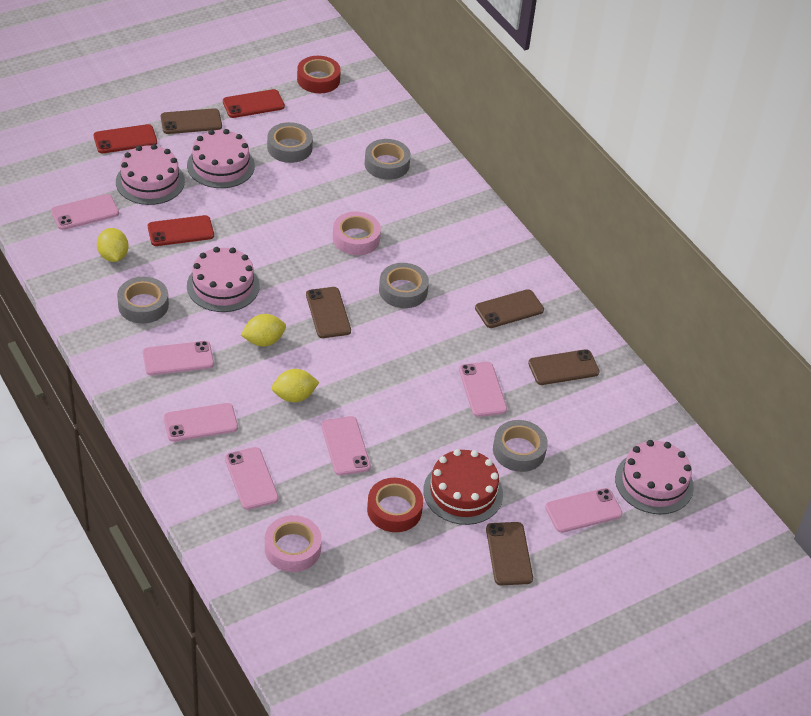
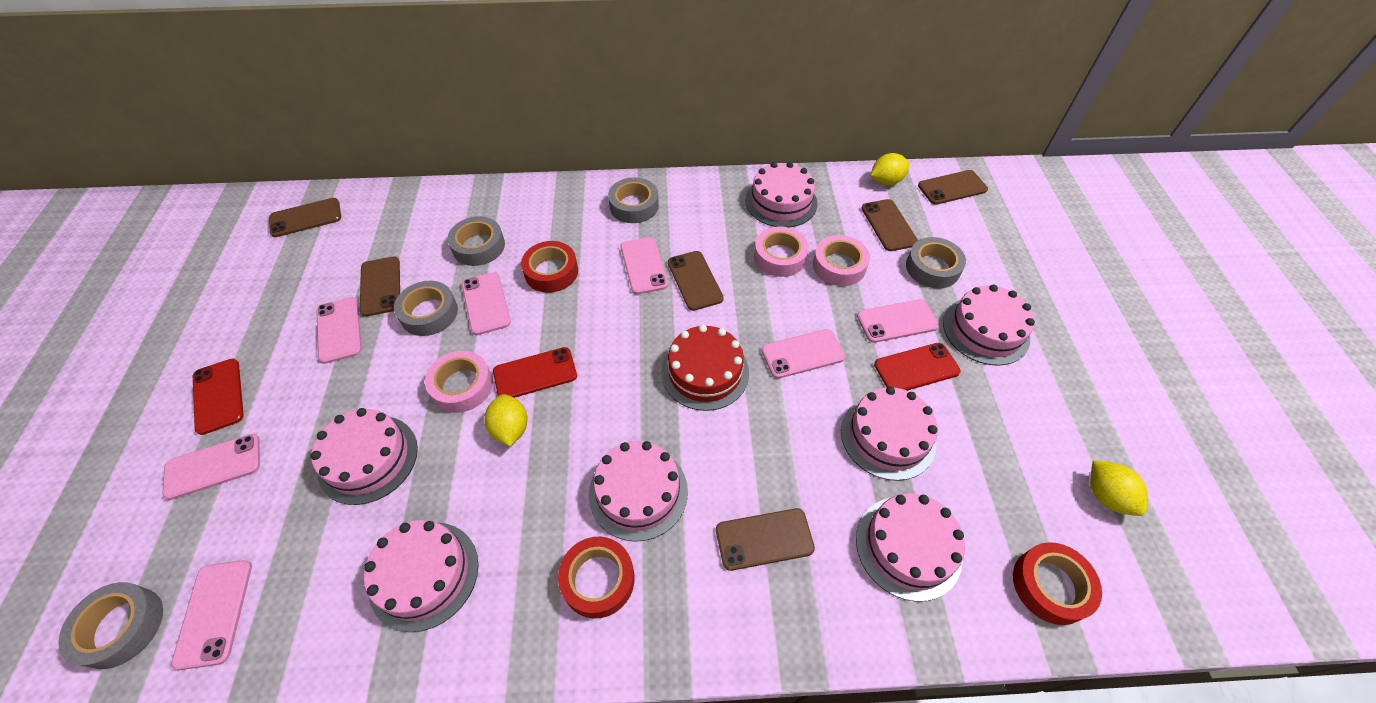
brown phone: 5 -> 6
pink cake: 4 -> 7
pink tape: 2 -> 3
red tape: 2 -> 3

